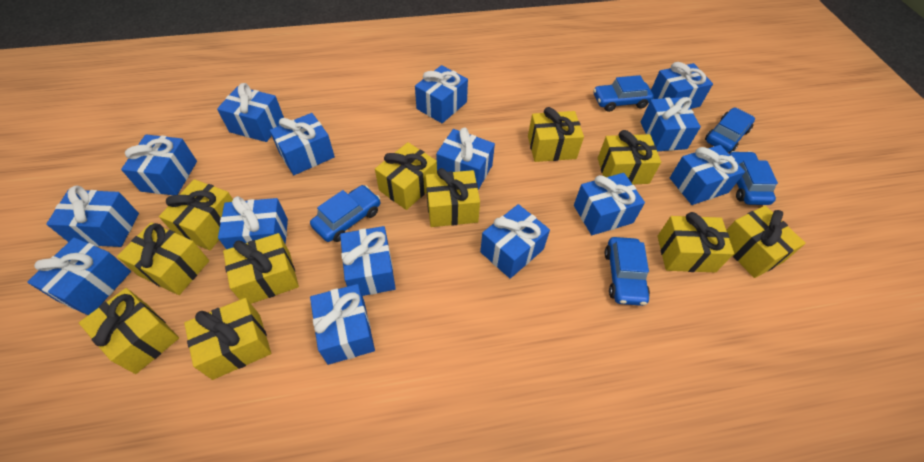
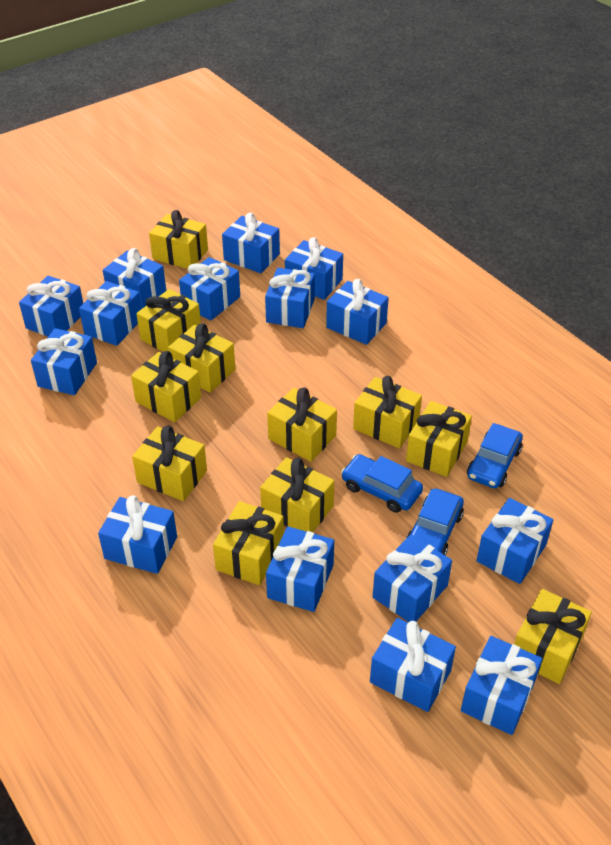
blue car: 5 -> 3

